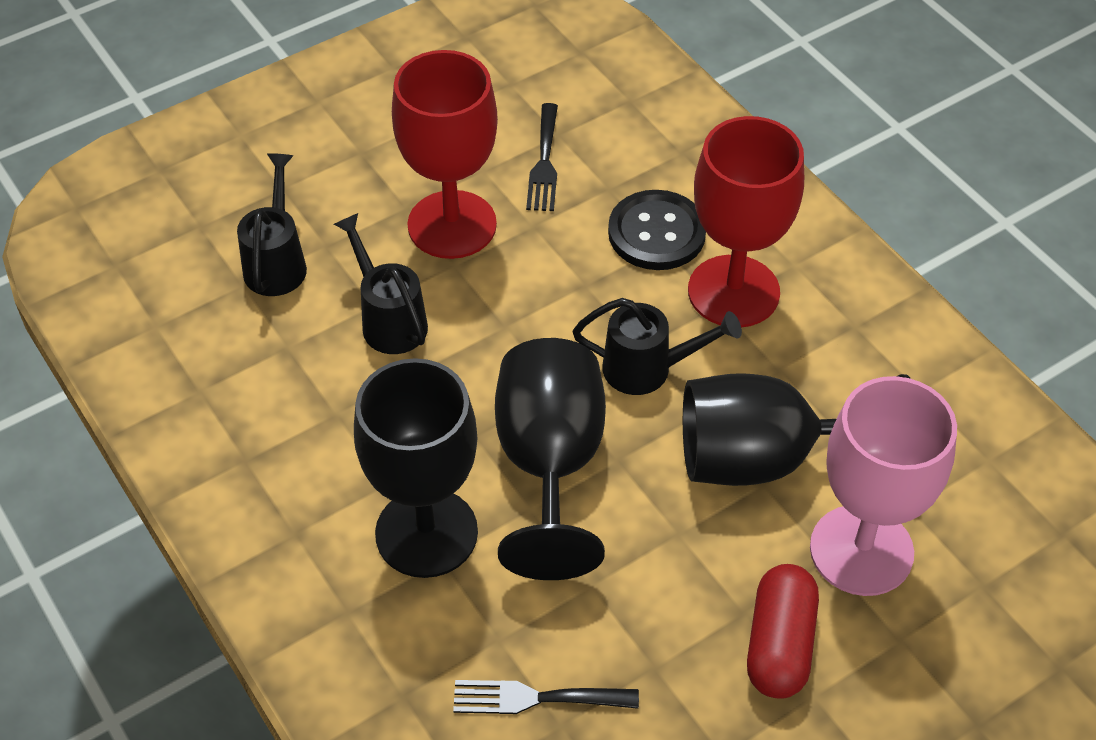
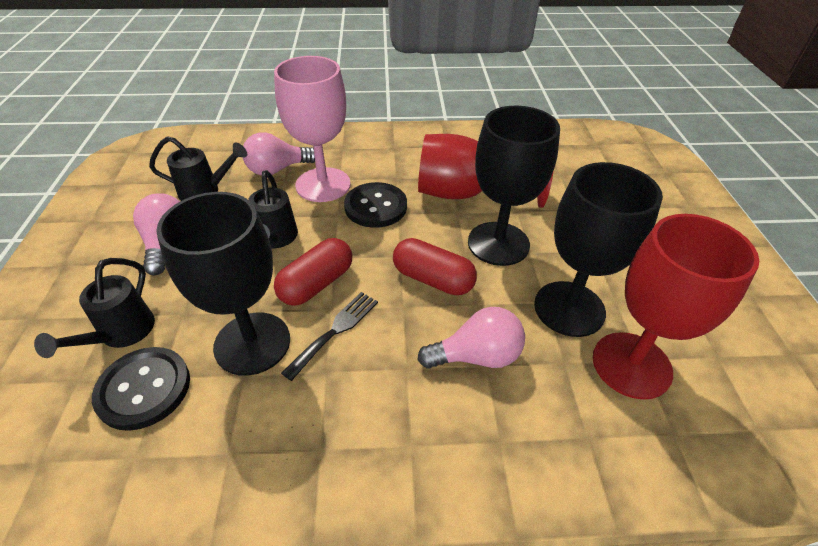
black button: 1 -> 2
black fork: 2 -> 1
pink light bulb: 0 -> 3
red capsule: 1 -> 2

